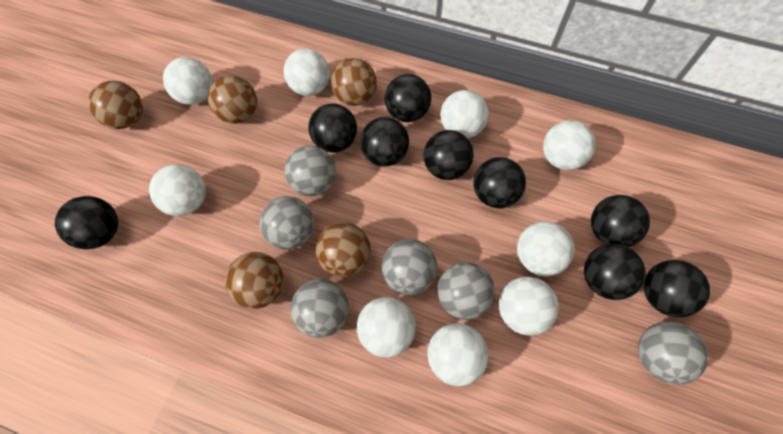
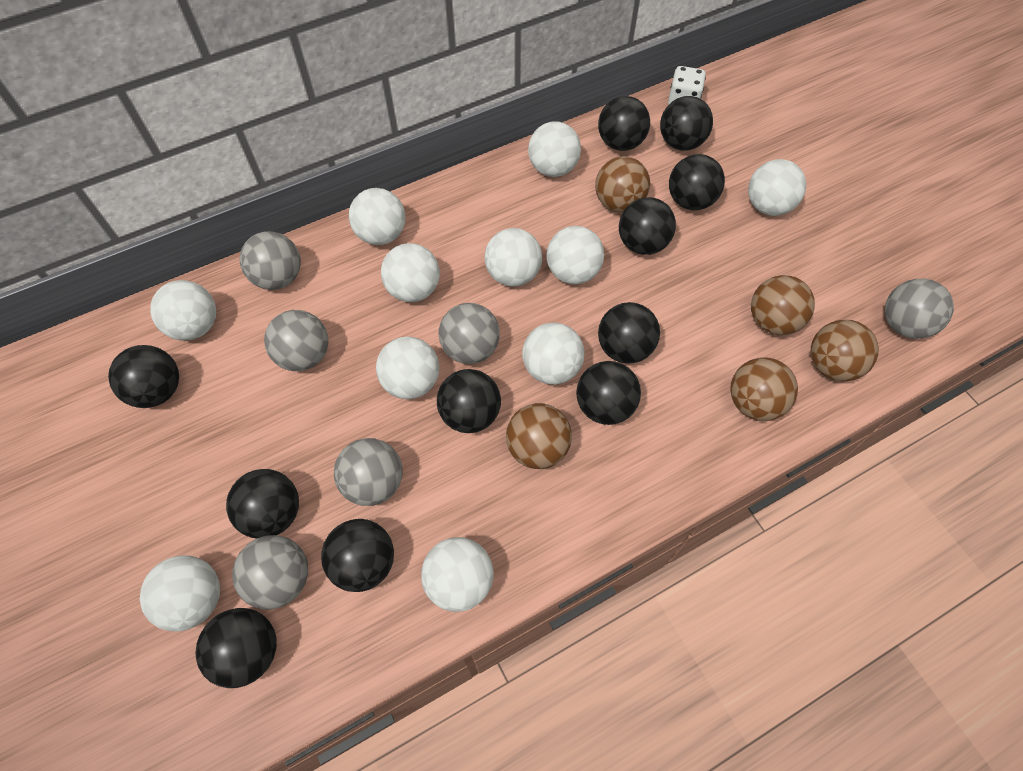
black ball: 9 -> 11
white ball: 9 -> 11
white dice: 0 -> 1

